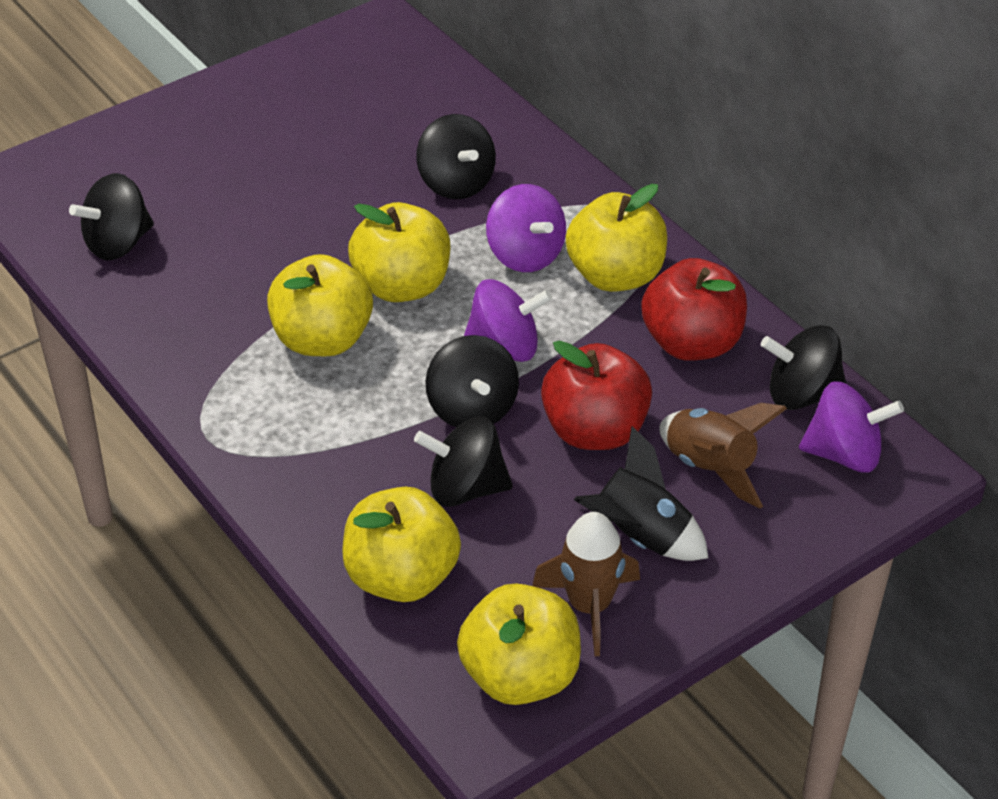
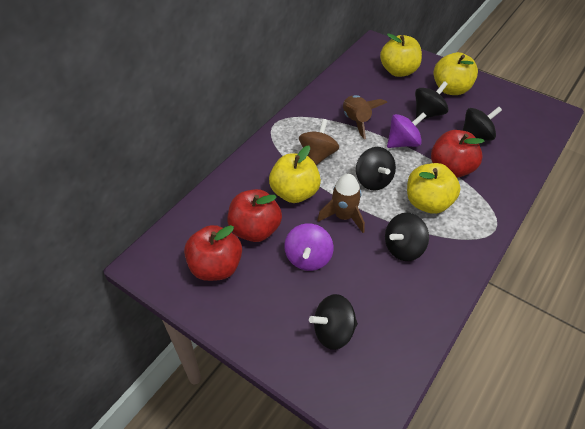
black rocket: 1 -> 0
brown spinning top: 0 -> 1
purple spinning top: 3 -> 2
red apple: 2 -> 3
yellow apple: 5 -> 4

